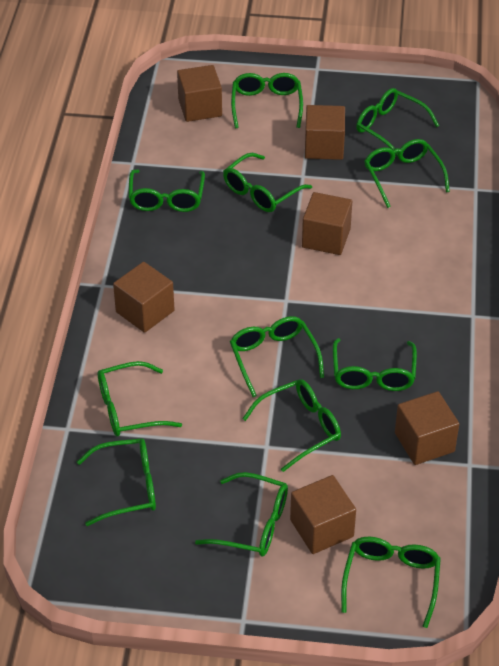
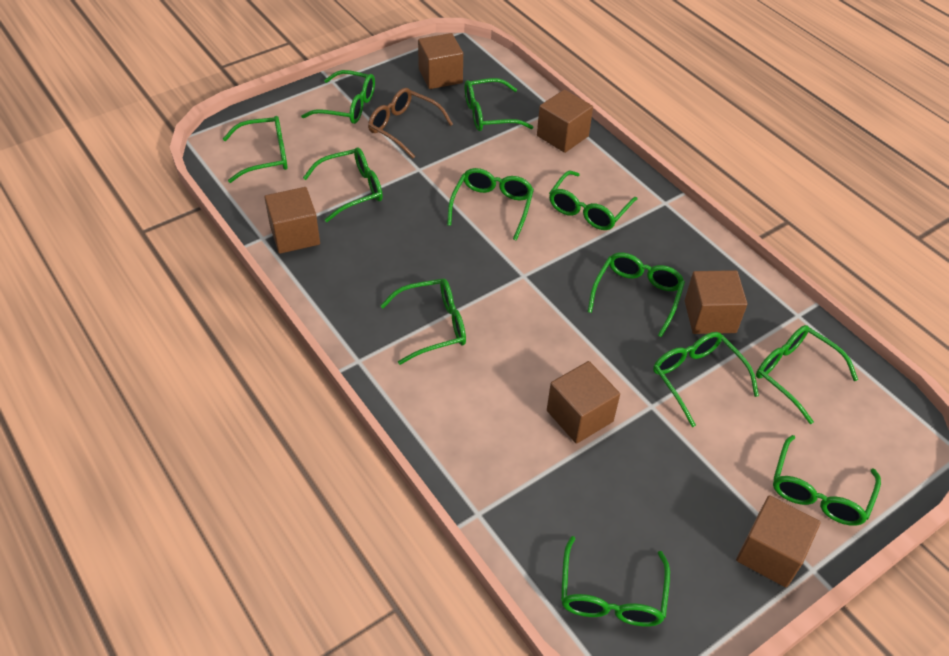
brown glasses: 0 -> 1

